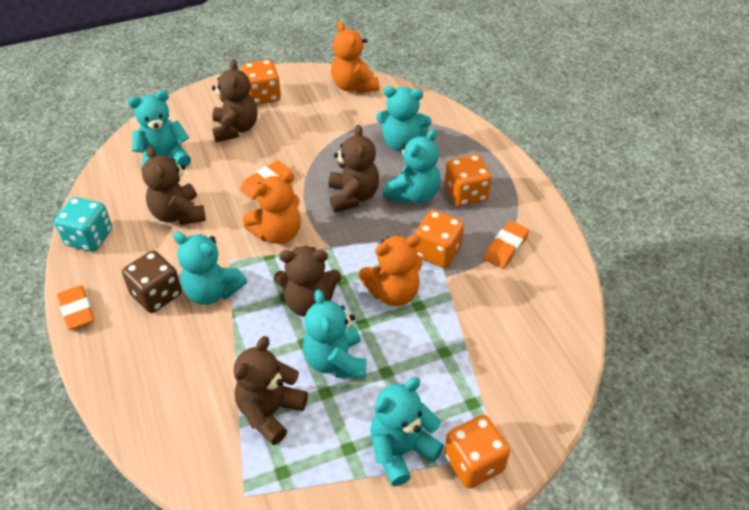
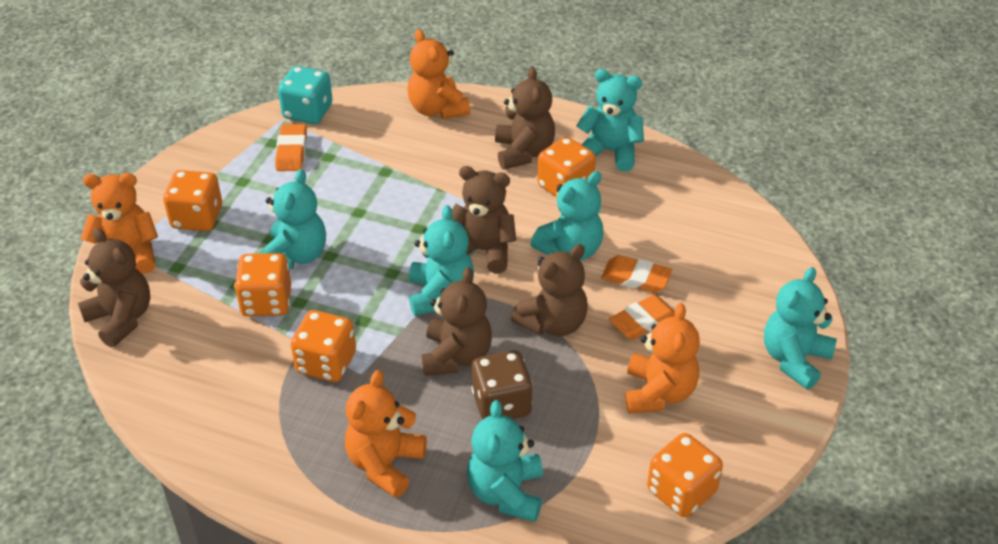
orange dice: 4 -> 5
orange teddy bear: 3 -> 4

